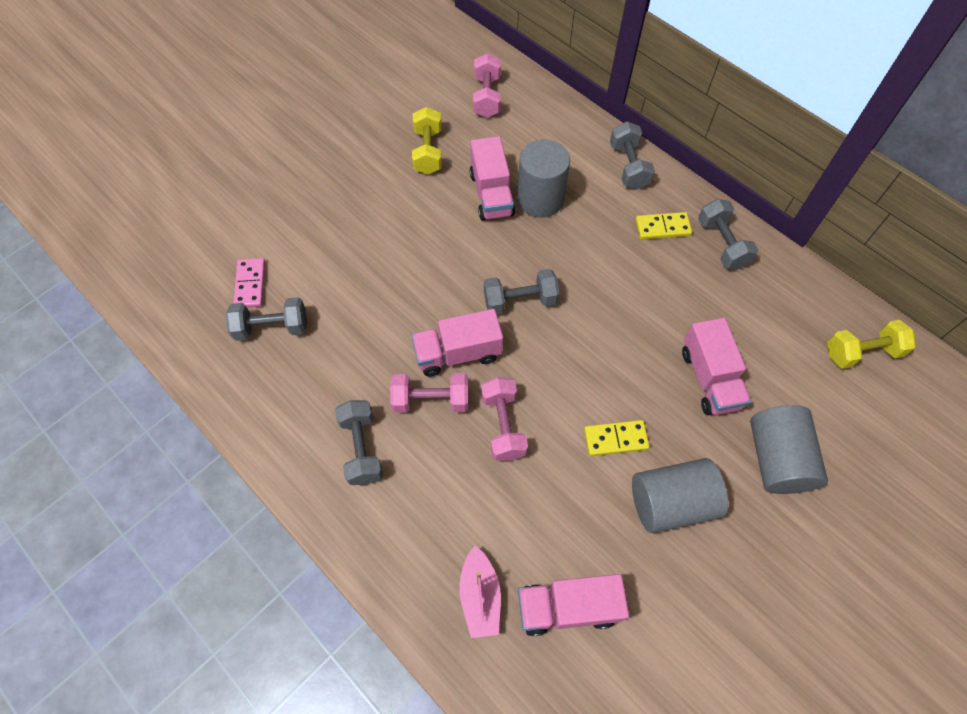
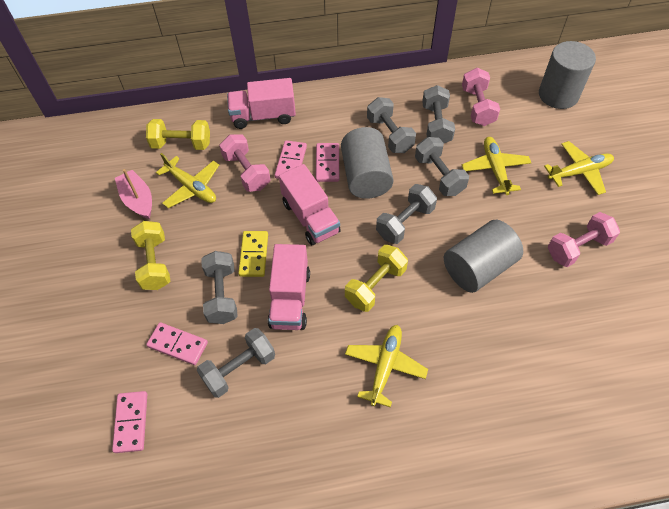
grey dumbbell: 5 -> 6
pink domino: 1 -> 4
pink truck: 4 -> 3
yellow domino: 2 -> 1
yellow dumbbell: 2 -> 3
yellow plane: 0 -> 4

